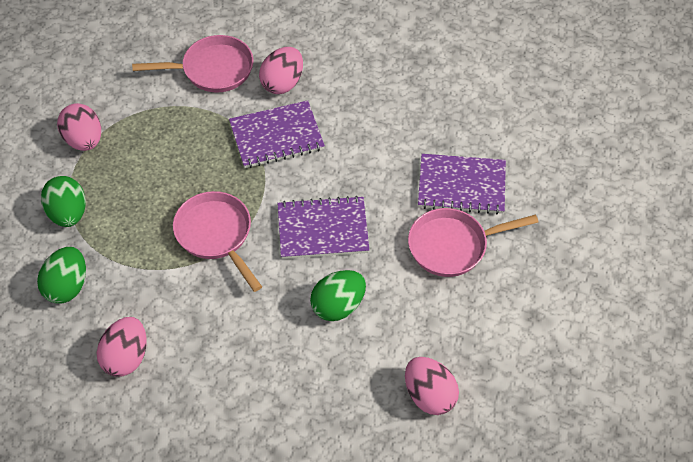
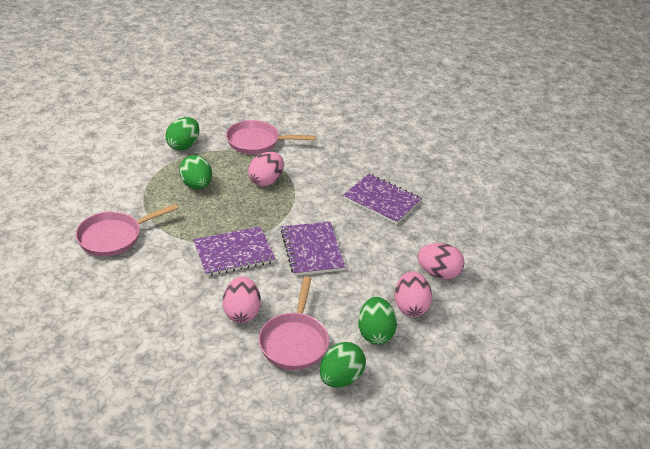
green egg: 3 -> 4

